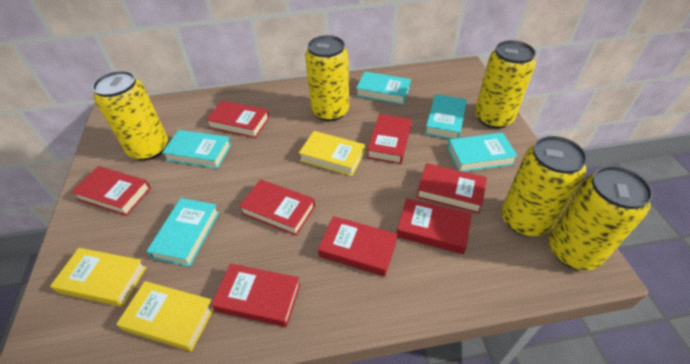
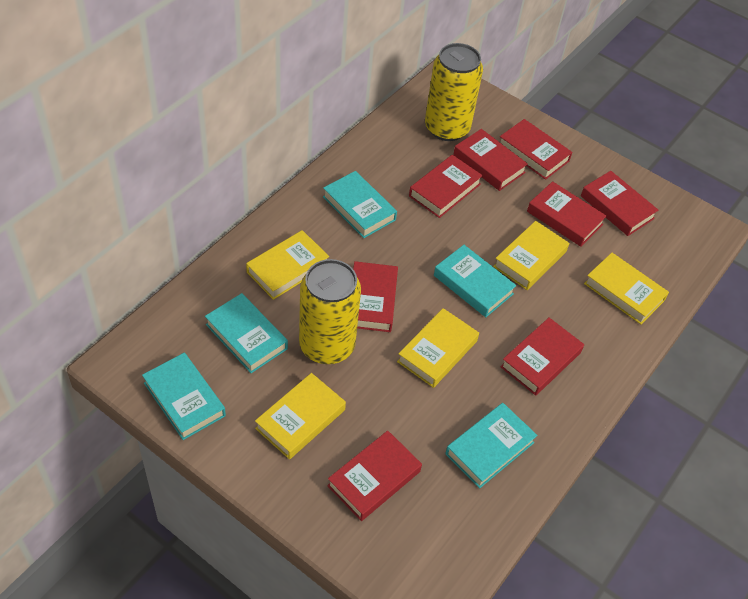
yellow book: 3 -> 5
yellow can: 5 -> 2

